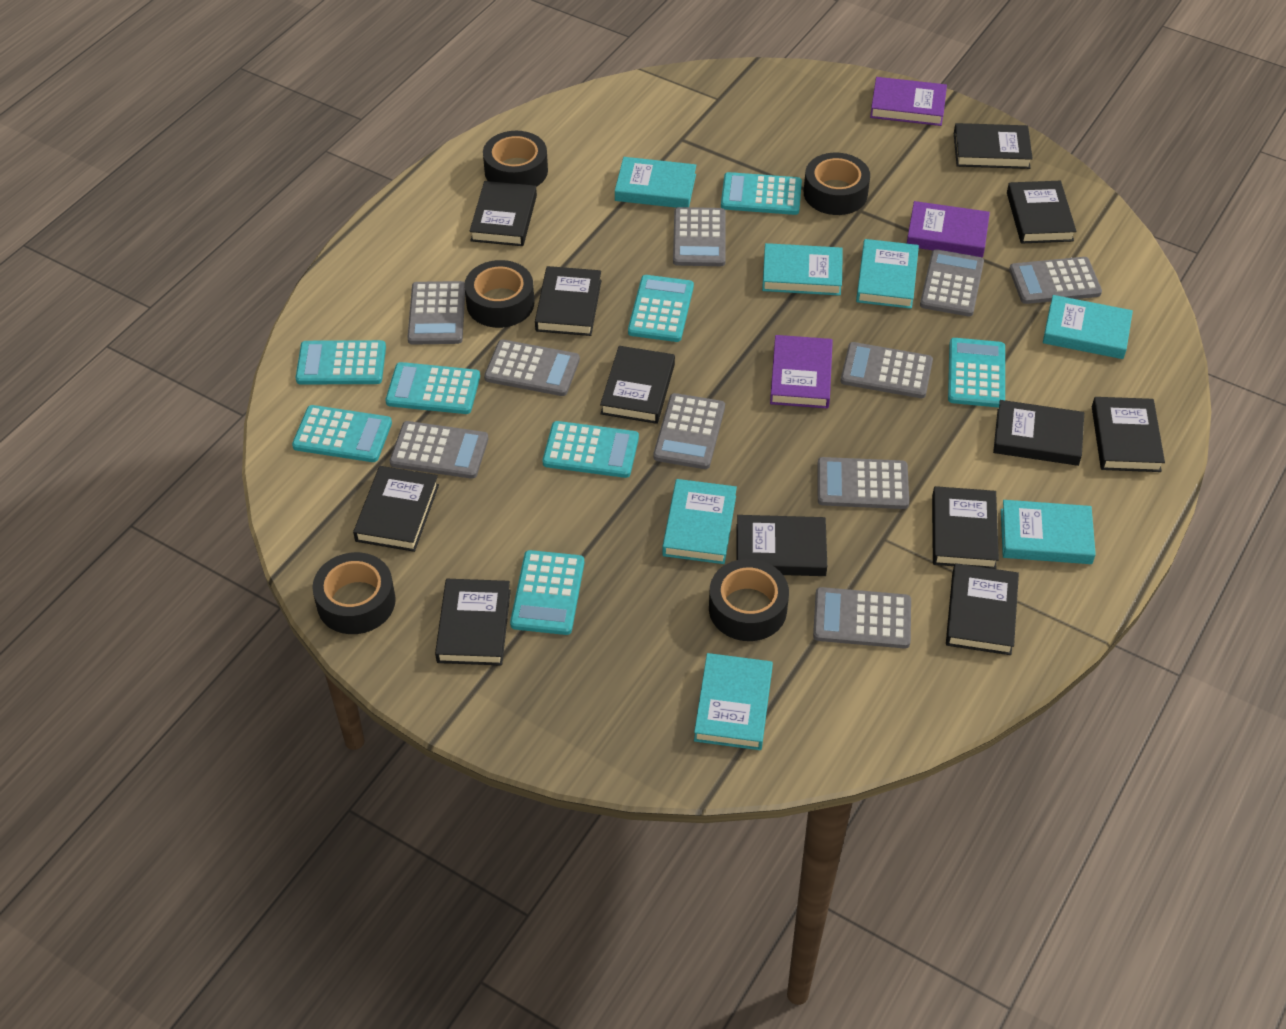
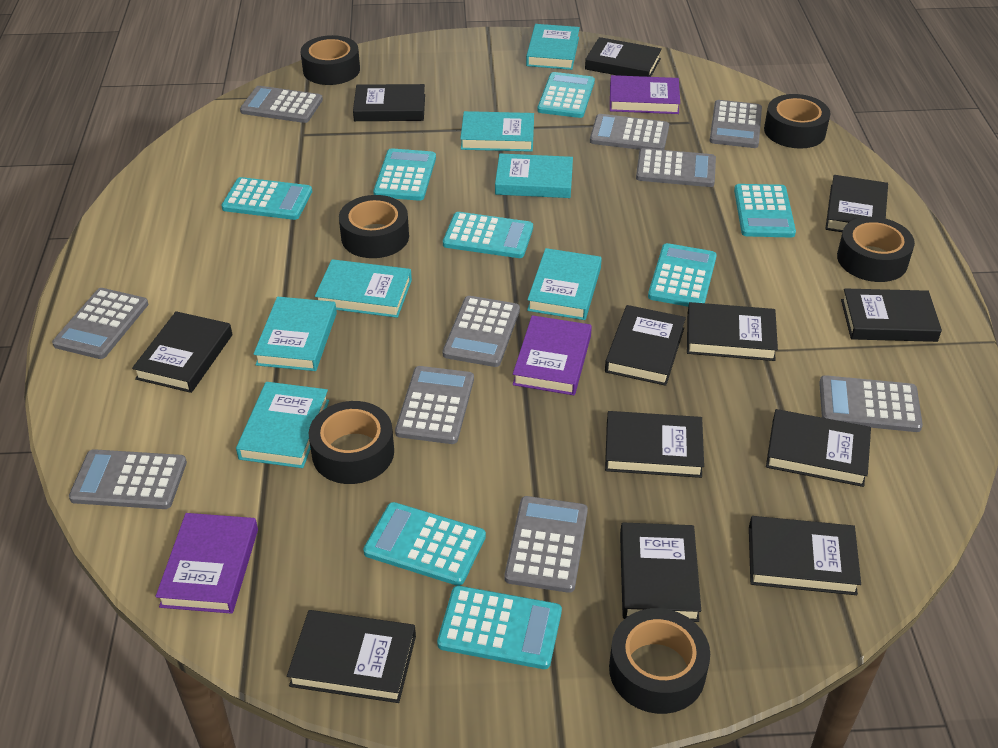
black tape: 5 -> 6

